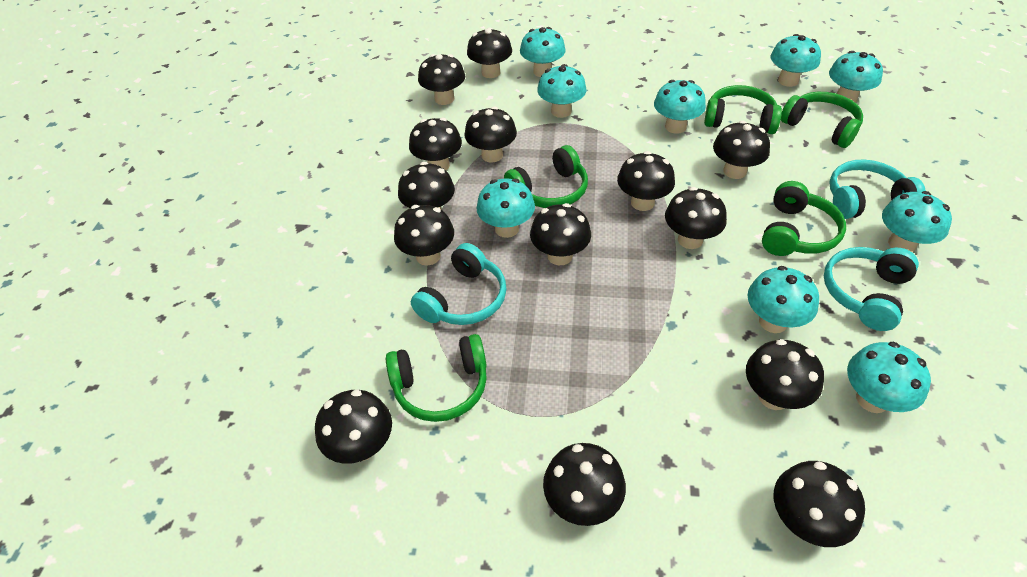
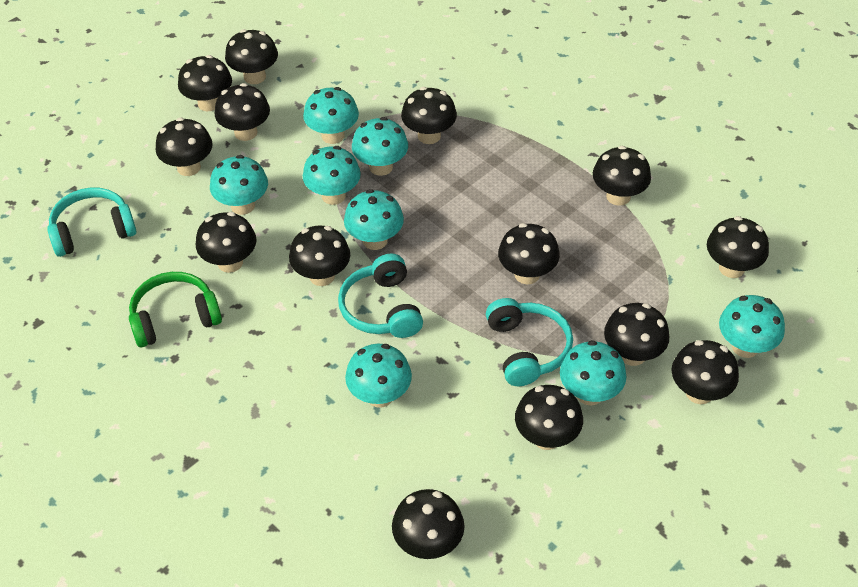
green headphones: 5 -> 1
turquoise mushroom: 9 -> 8

